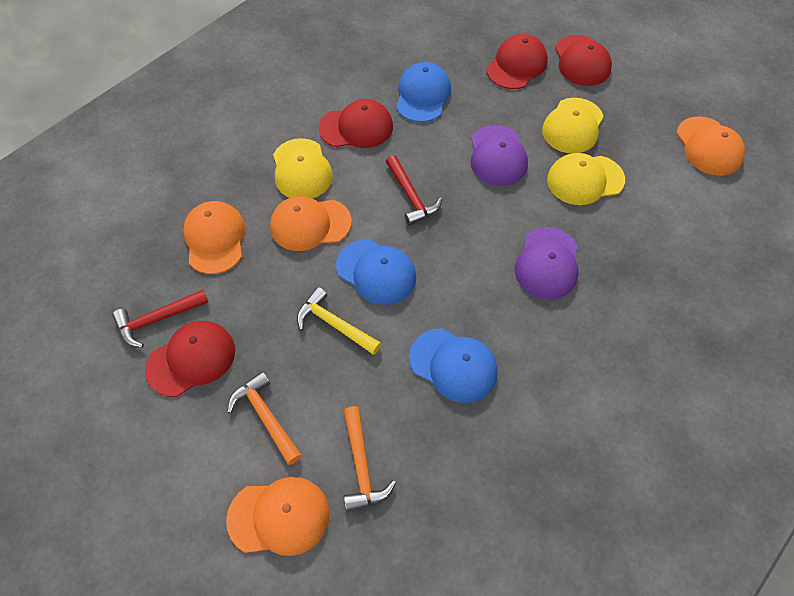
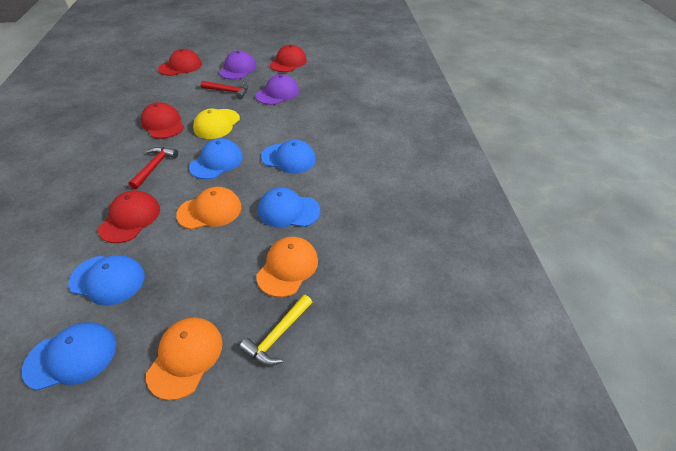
blue cap: 3 -> 5
orange cap: 4 -> 3
orange hammer: 2 -> 0
yellow cap: 3 -> 1

